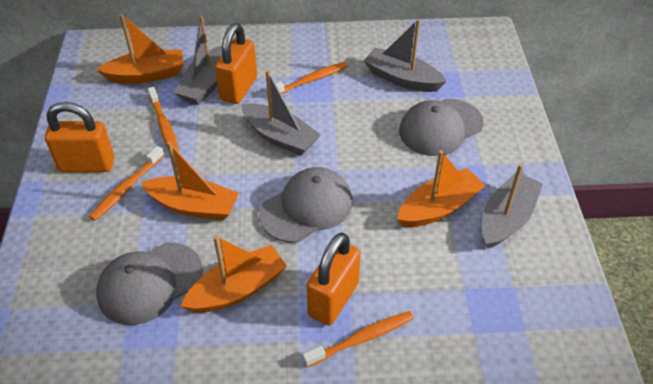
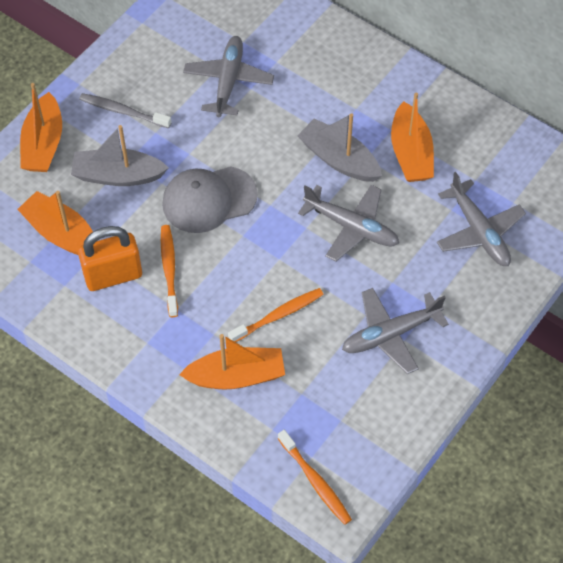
grey boat: 4 -> 2
grey cap: 3 -> 1
grey plane: 0 -> 4
grey toothbrush: 0 -> 1
orange padlock: 3 -> 1
orange toothbrush: 4 -> 3

